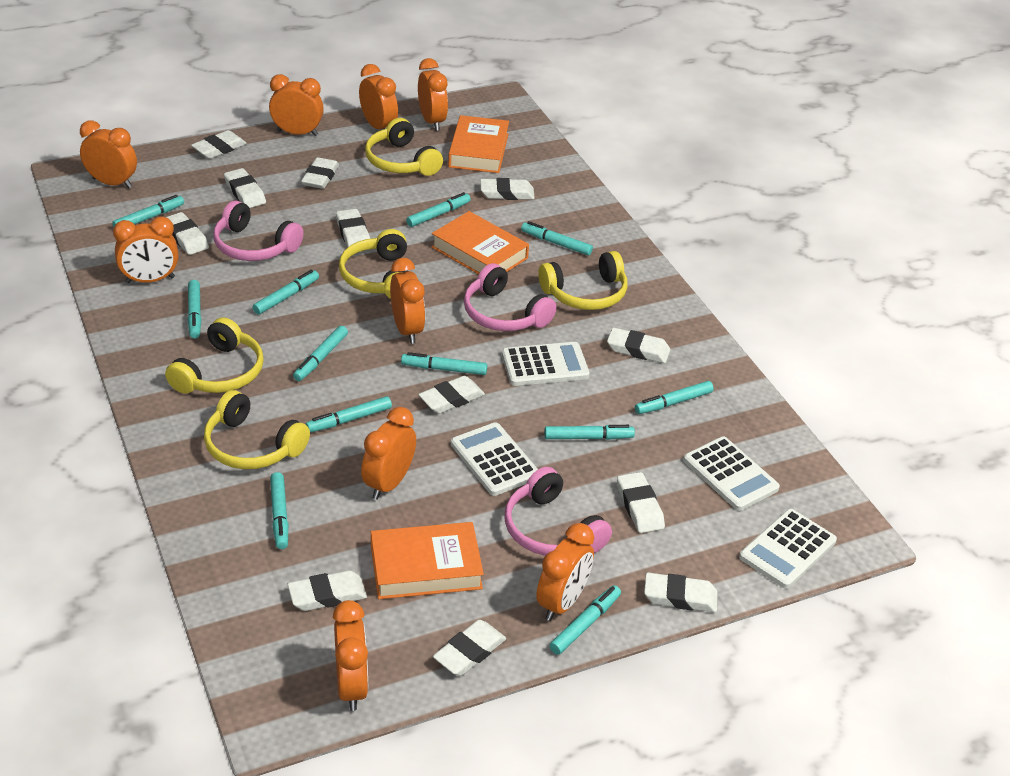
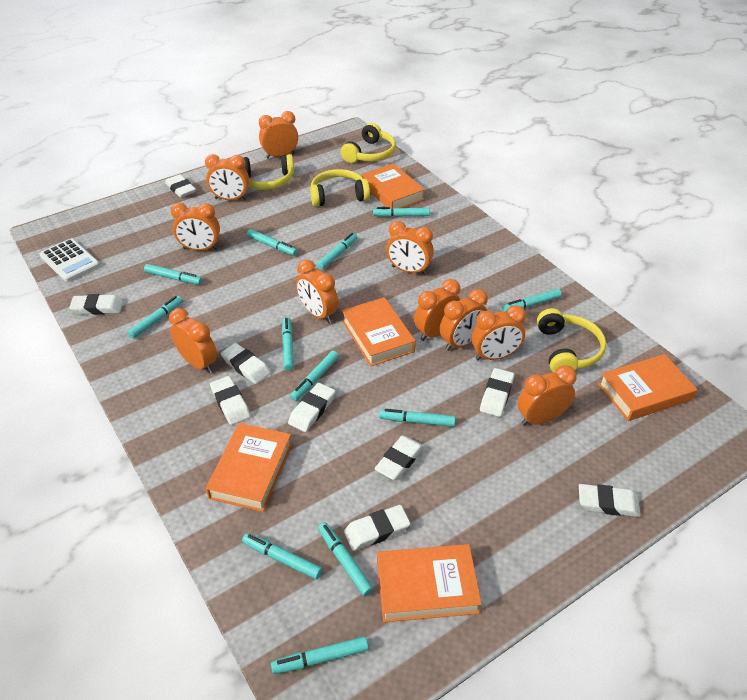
orange book: 3 -> 5
orange clock: 9 -> 10
pink headphones: 3 -> 0
white calculator: 4 -> 1
white eraser: 12 -> 9
yellow headphones: 5 -> 4

